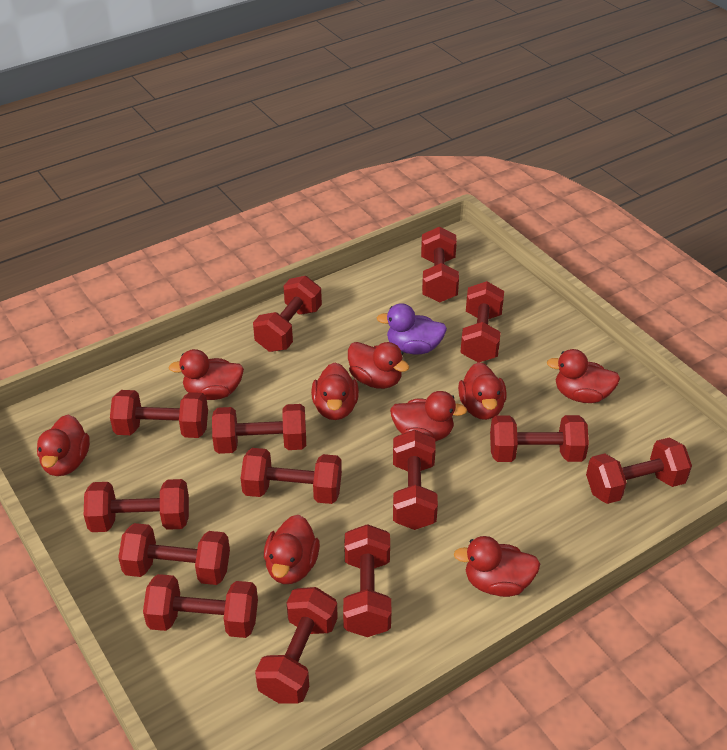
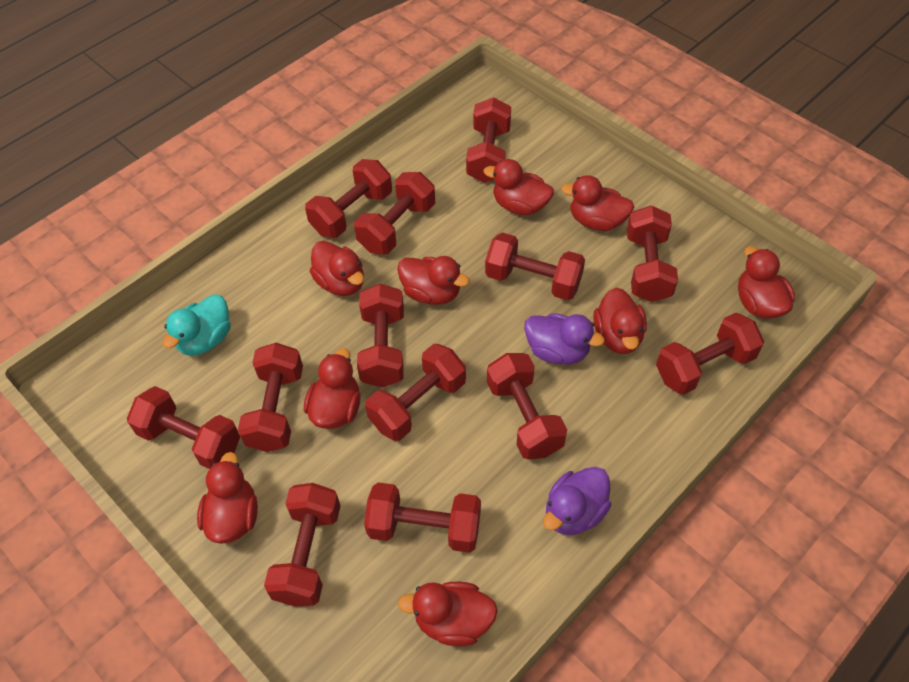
purple duck: 1 -> 2
red dumbbell: 14 -> 13
turquoise duck: 0 -> 1

